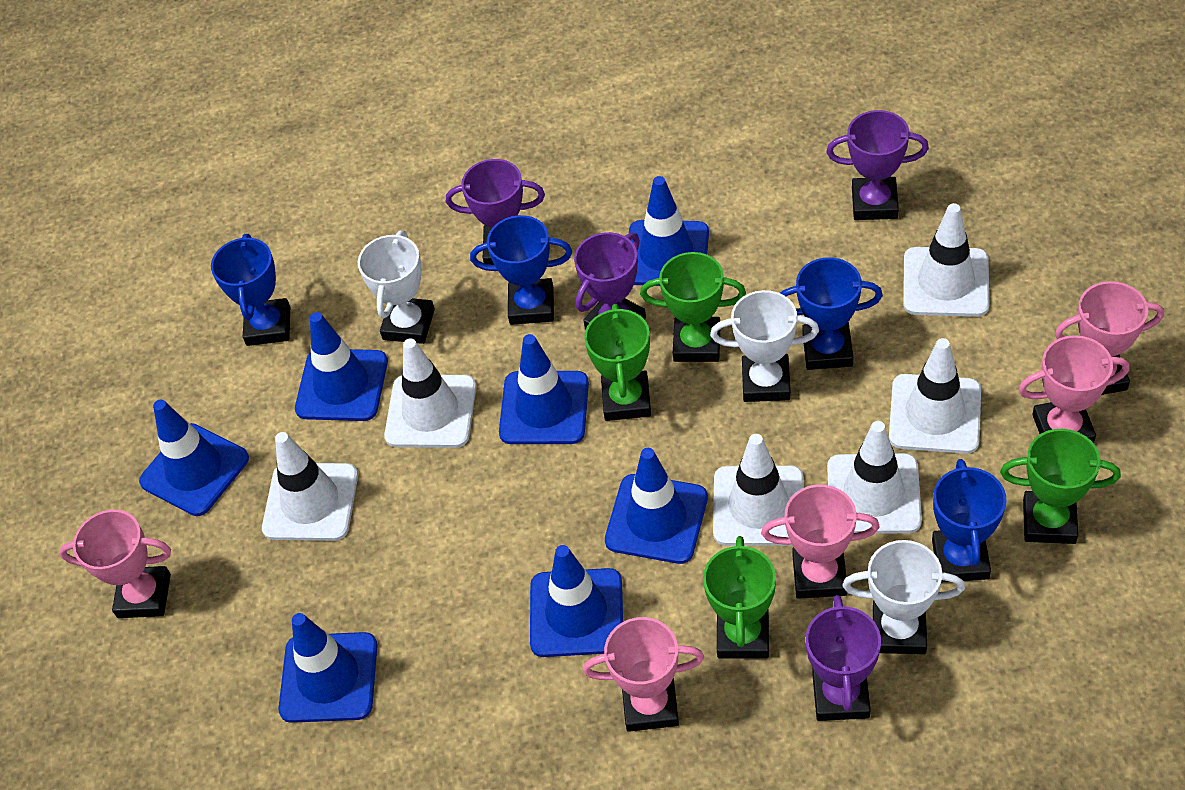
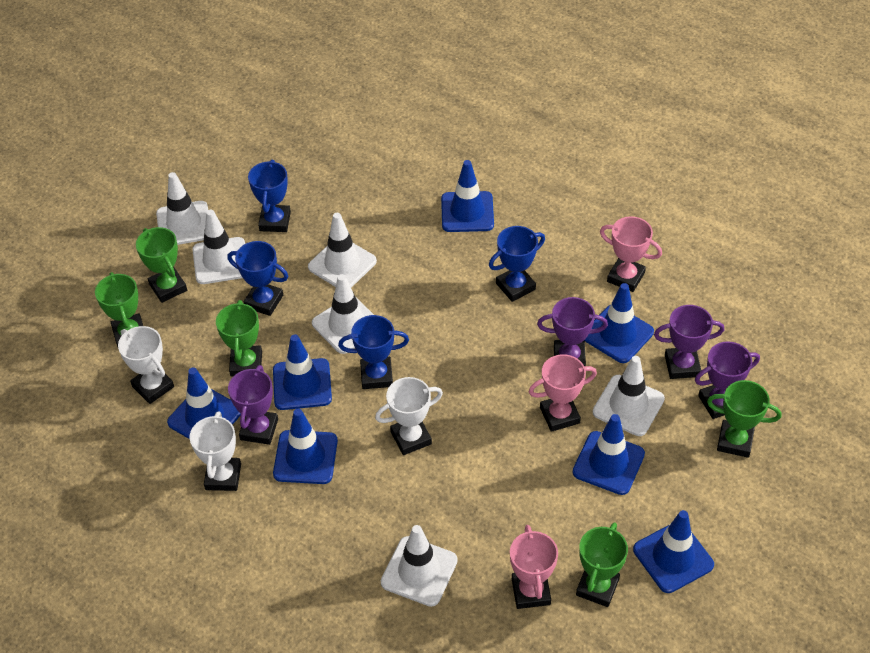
green trophy: 4 -> 5
pink trophy: 5 -> 3

